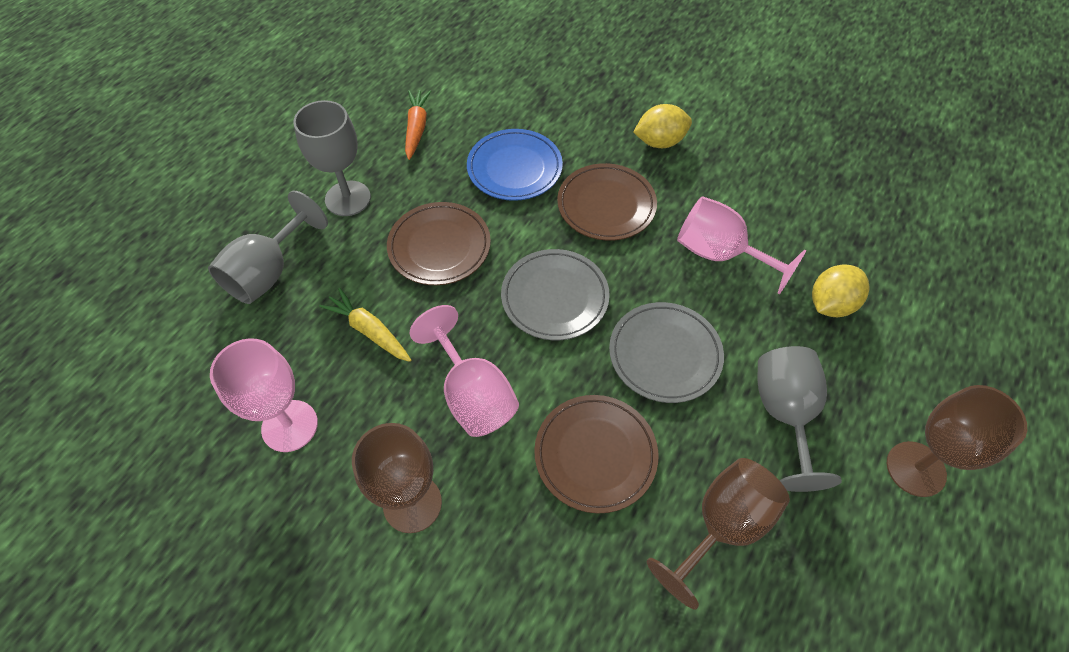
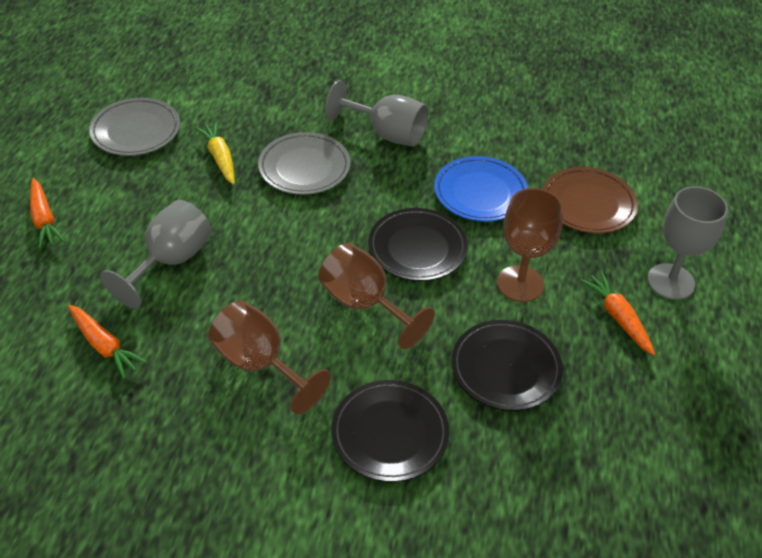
black plate: 0 -> 3
brown plate: 3 -> 1
orange carrot: 1 -> 3
pink goblet: 3 -> 0
yellow lemon: 2 -> 0

